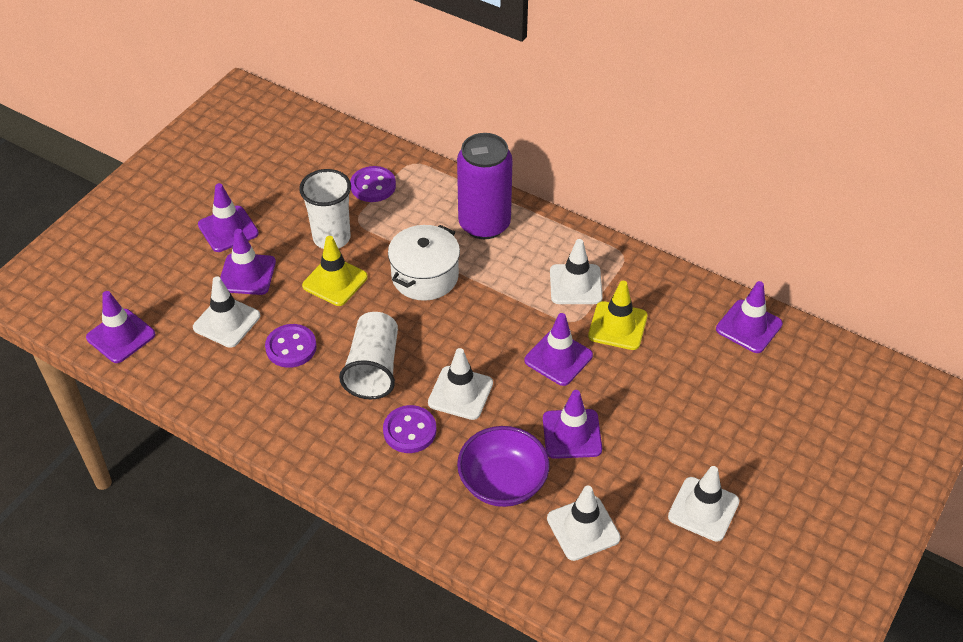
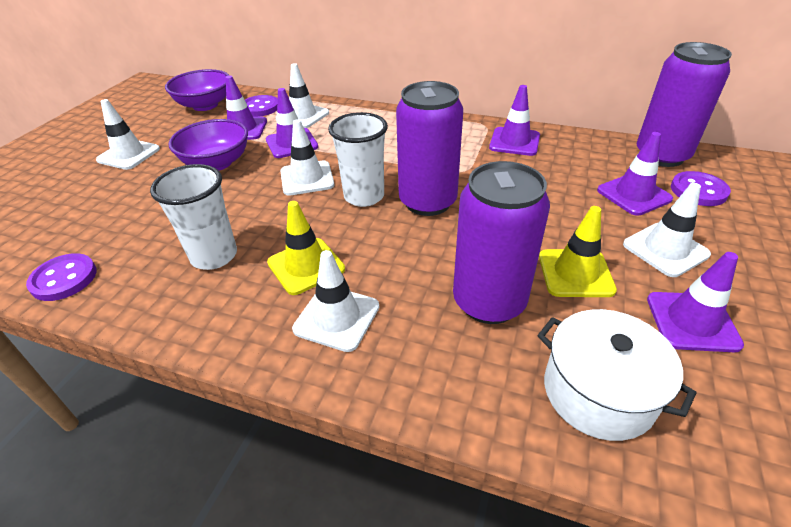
purple bowl: 1 -> 2
purple can: 1 -> 3
purple traffic cone: 6 -> 5

